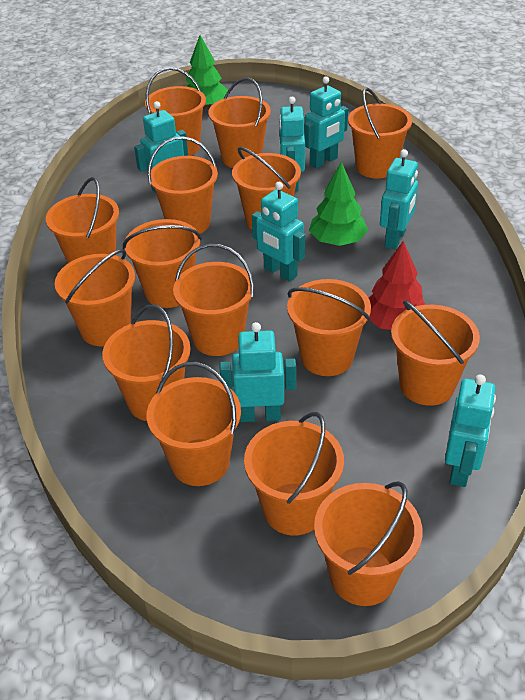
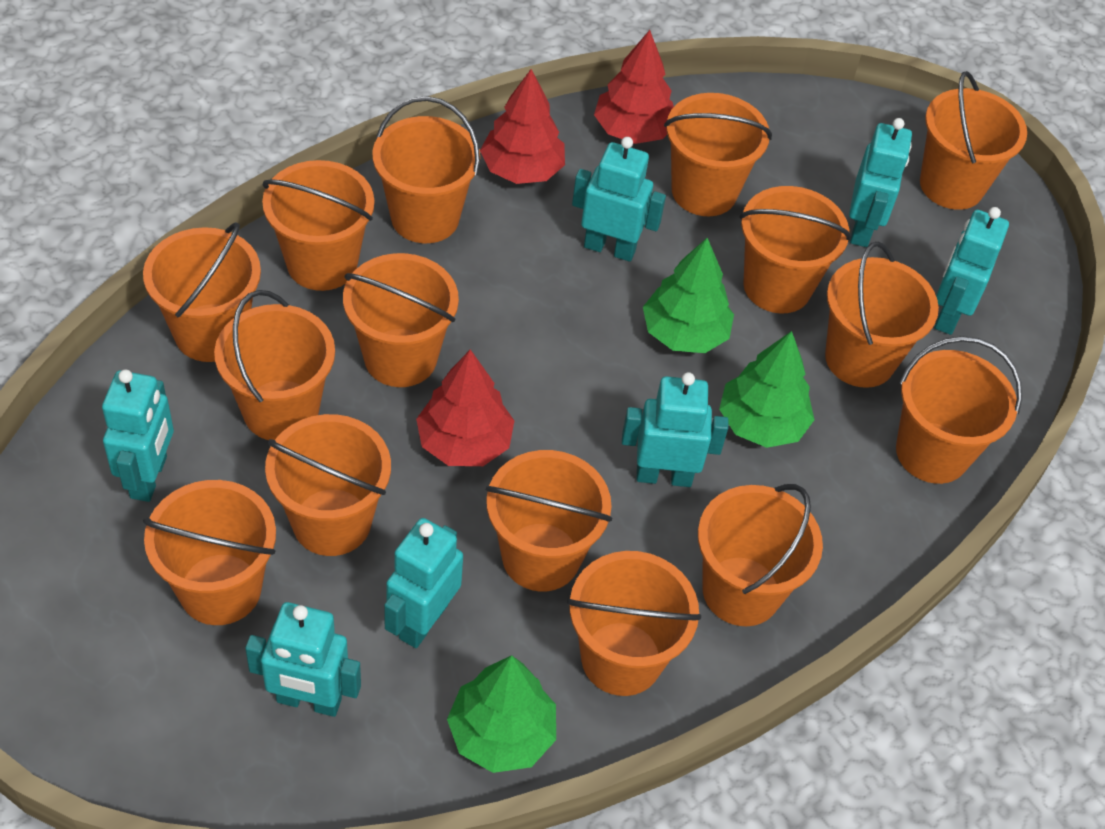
green tree: 2 -> 3
red tree: 1 -> 3

